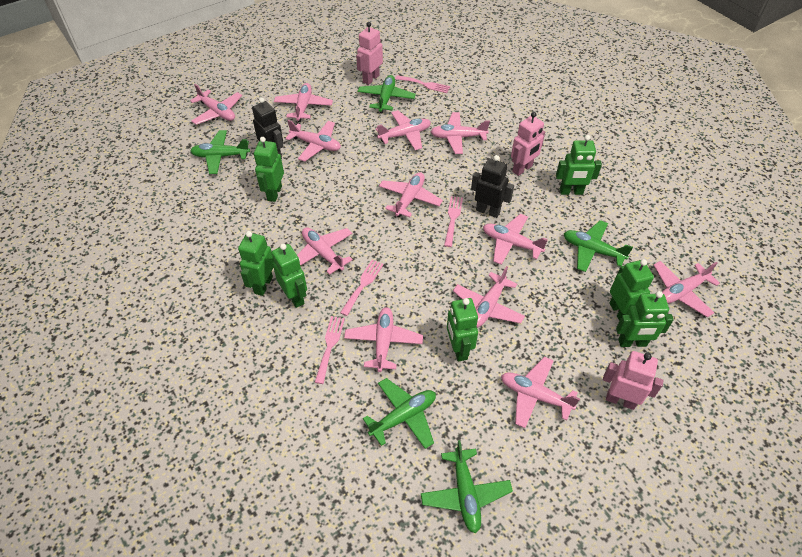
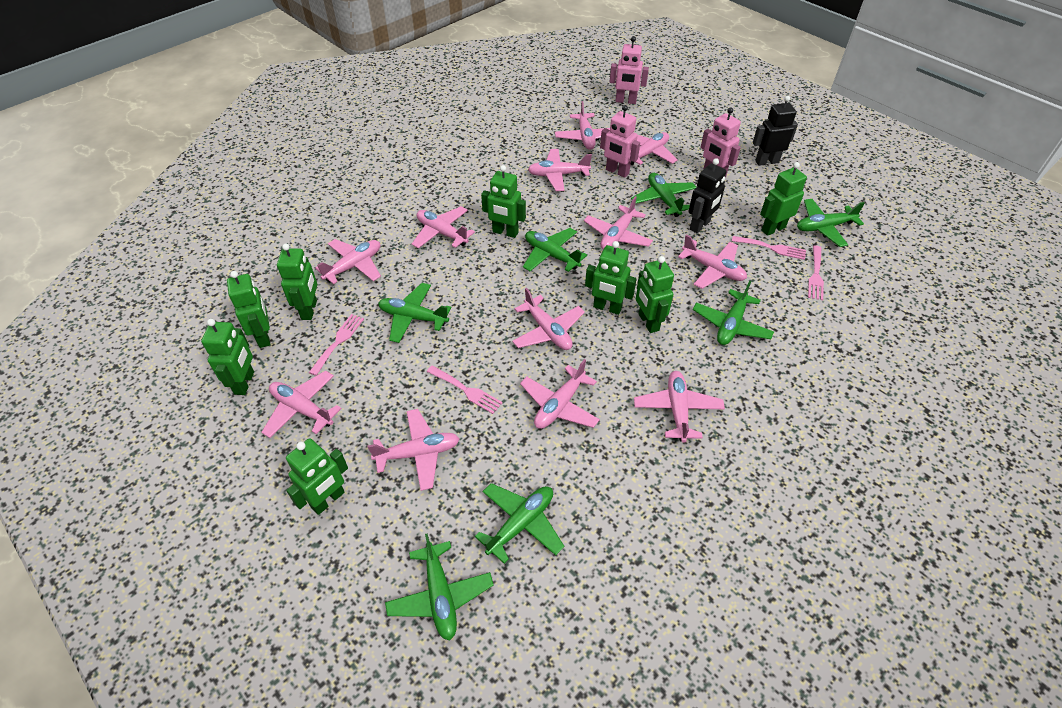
green plane: 5 -> 7
green robot: 7 -> 8

